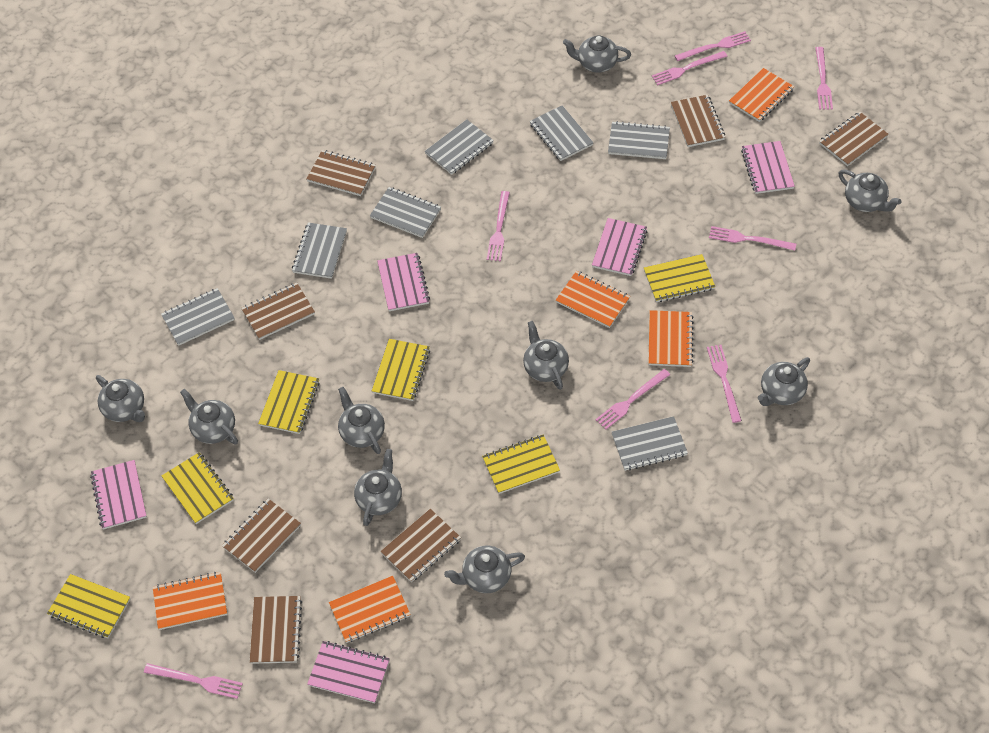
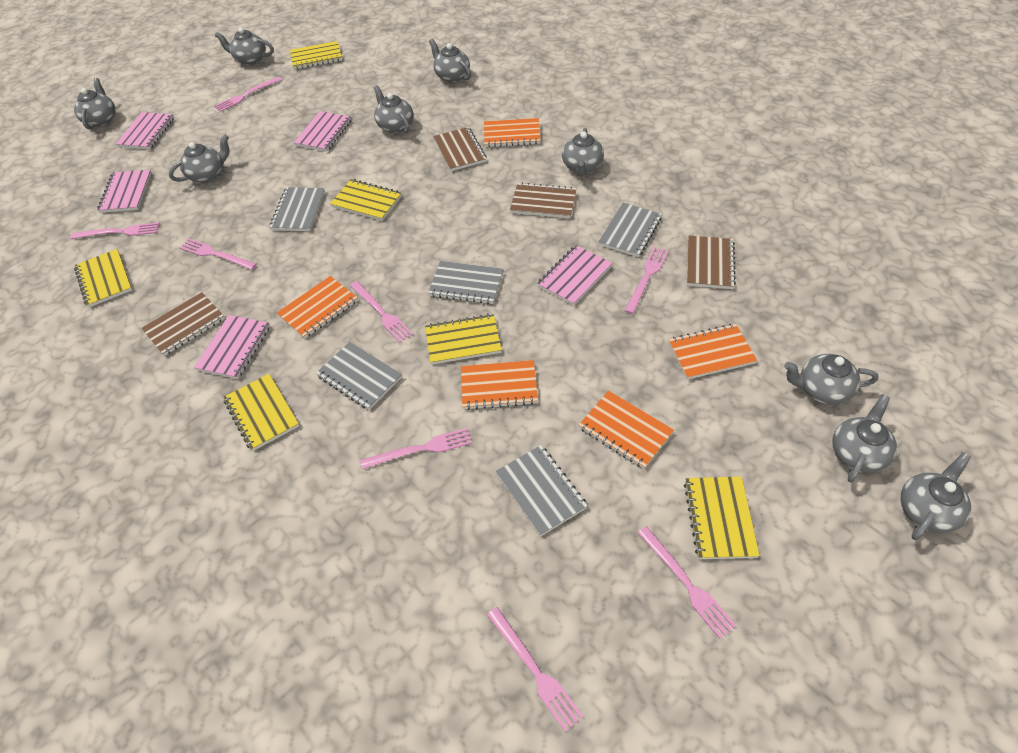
brown notebook: 7 -> 4
grey notebook: 7 -> 5

